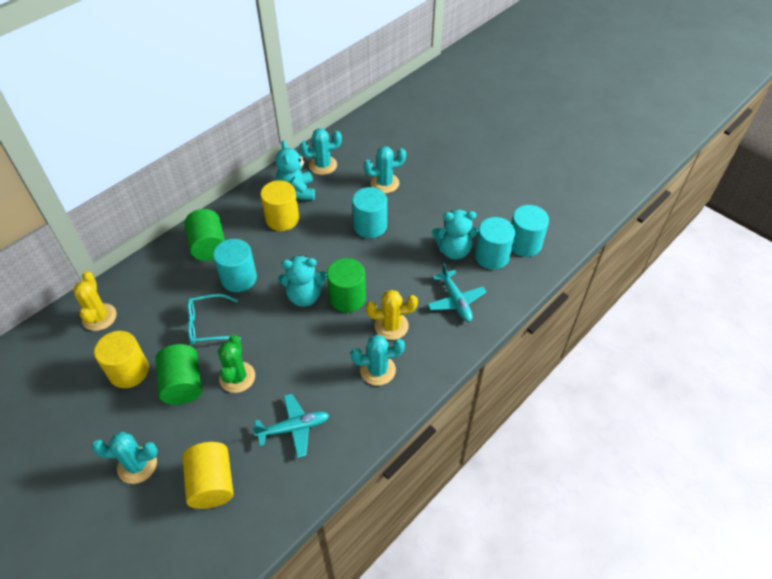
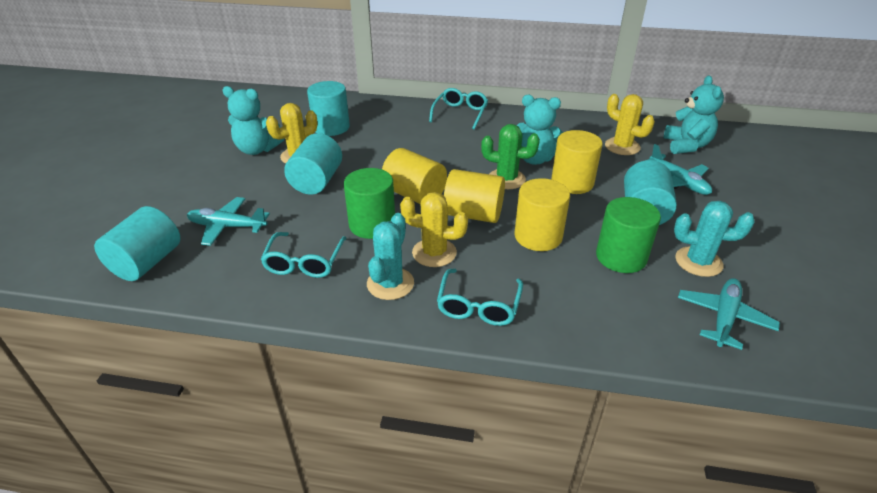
green cylinder: 3 -> 2
turquoise cactus: 4 -> 2
turquoise glasses: 1 -> 3
turquoise plane: 2 -> 3
yellow cactus: 2 -> 3
yellow cylinder: 3 -> 4

